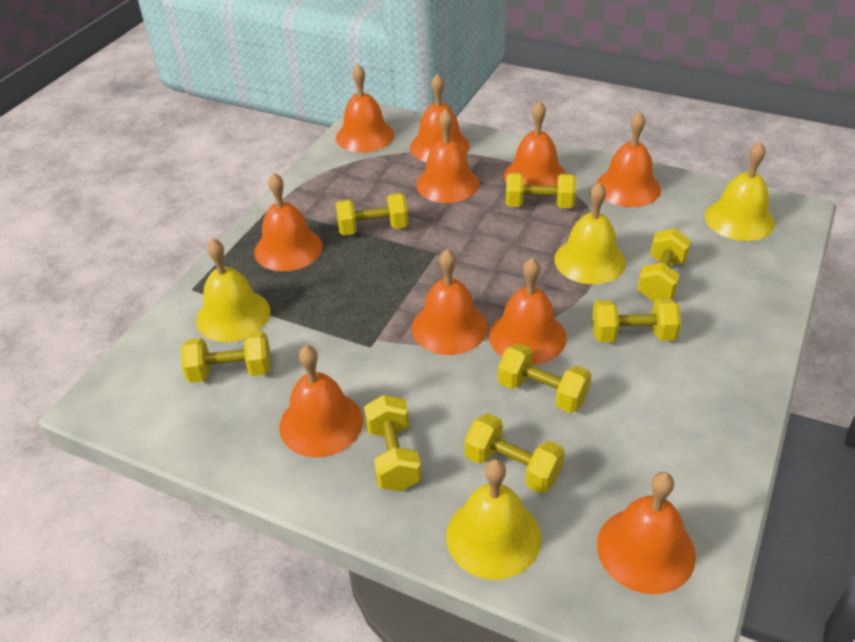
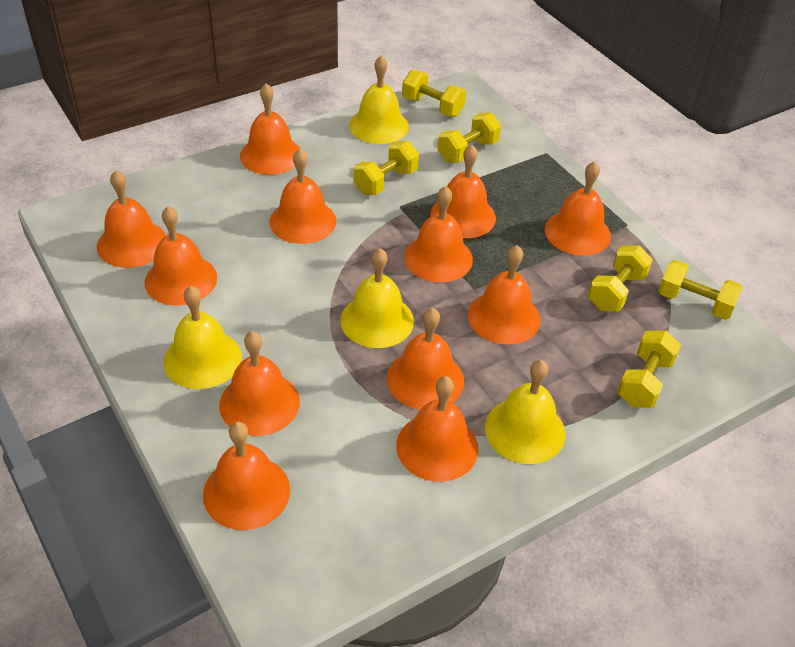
orange bell: 10 -> 12
yellow dumbbell: 8 -> 6

